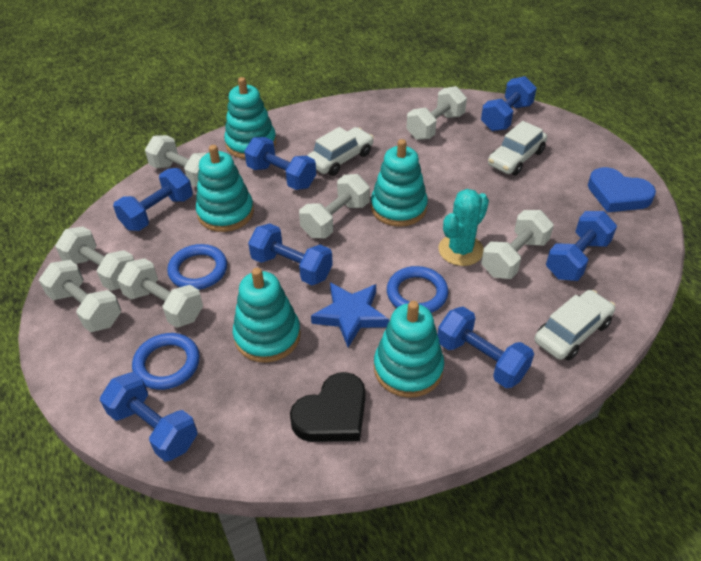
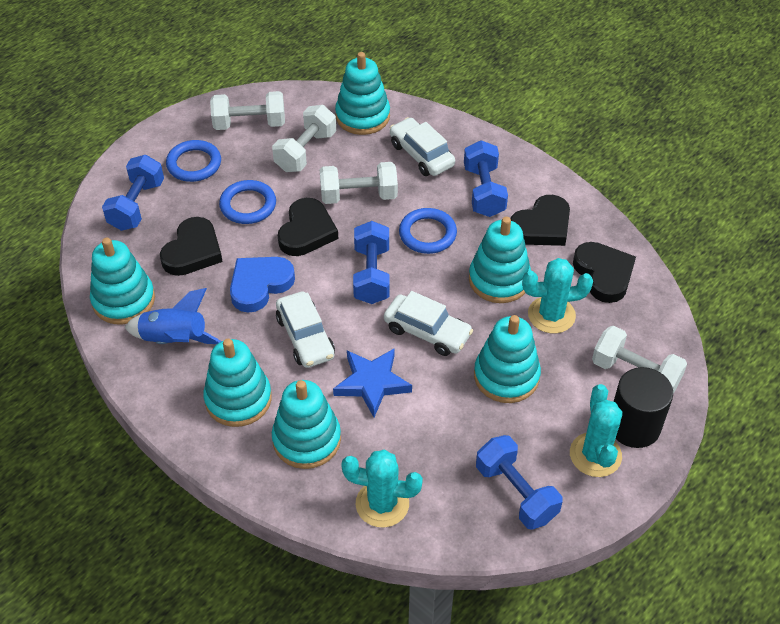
black cylinder: 0 -> 1
black heart: 1 -> 4
blue dumbbell: 7 -> 4
blue rocket: 0 -> 1
turquoise cactus: 1 -> 3
turquoise stacking toy: 5 -> 6
white dumbbell: 7 -> 4

